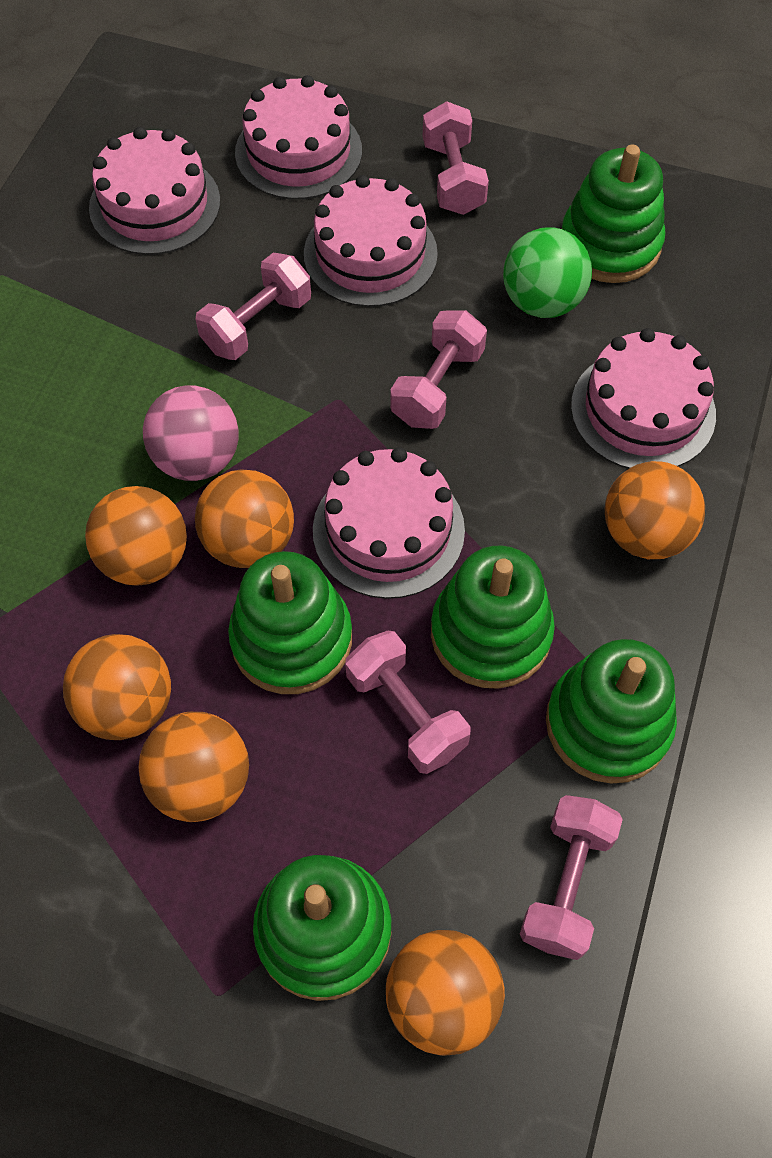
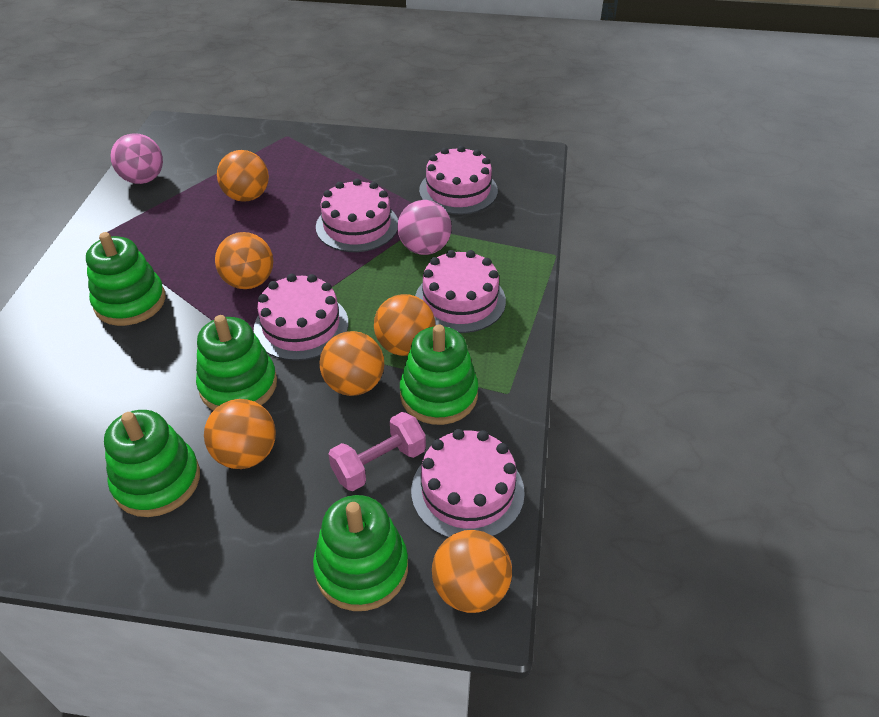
green ball: 1 -> 0
pink ball: 1 -> 2
pink dumbbell: 5 -> 1

